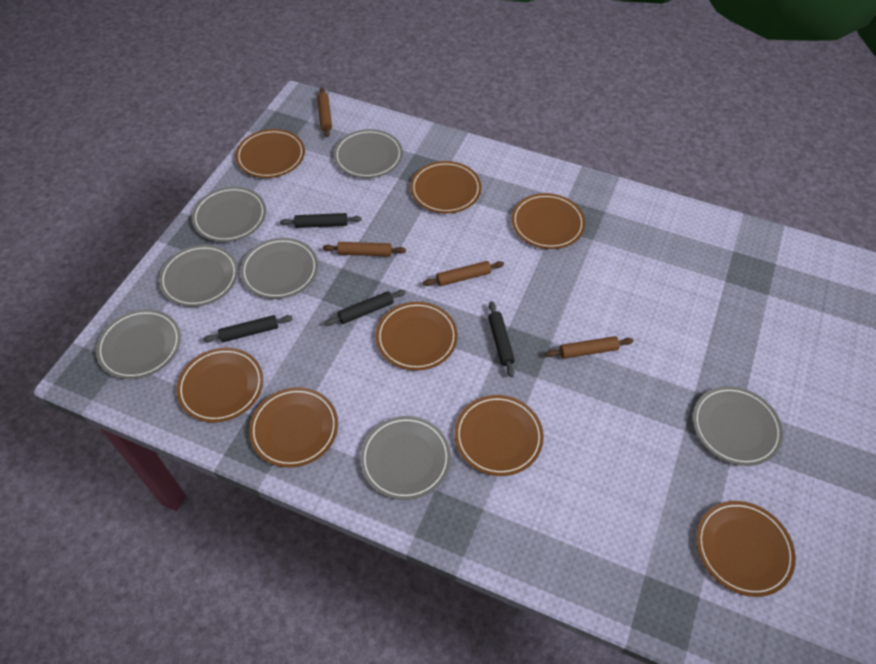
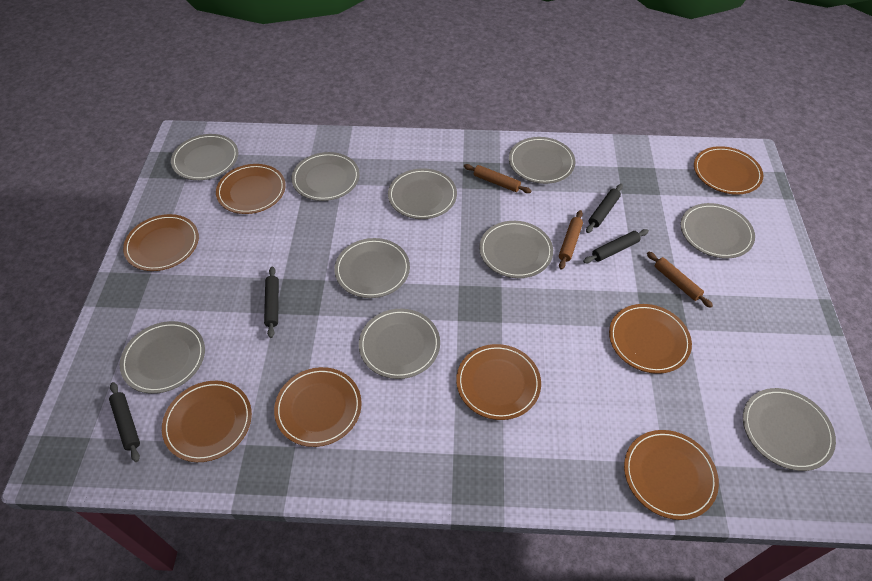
brown rolling pin: 4 -> 3
grey plate: 7 -> 10

